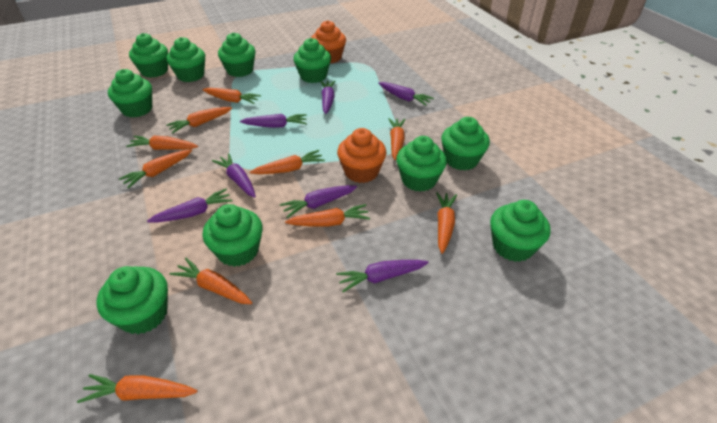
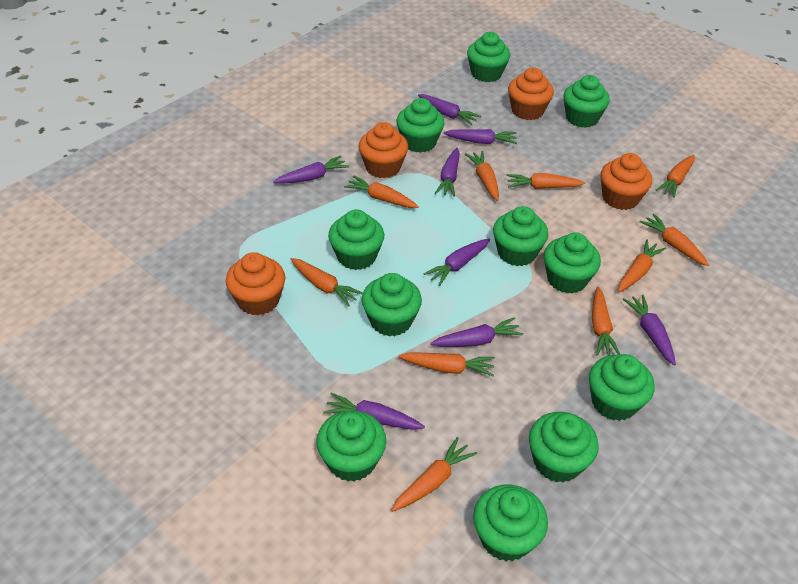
green cupcake: 10 -> 11
orange cupcake: 2 -> 4
purple carrot: 7 -> 8

